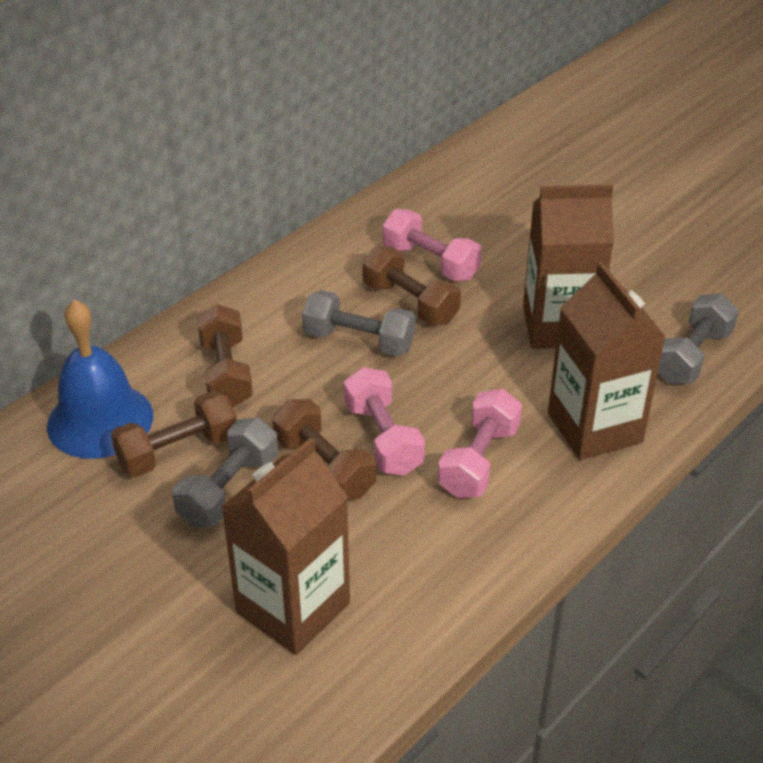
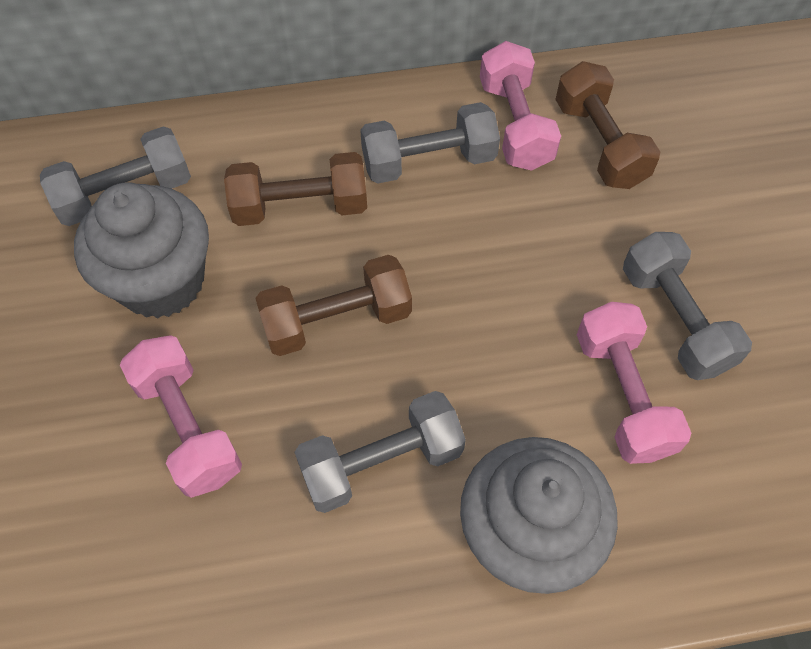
blue bell: 1 -> 0
brown carton: 3 -> 0
brown dumbbell: 4 -> 3
grey cupcake: 0 -> 2
grey dumbbell: 3 -> 4

